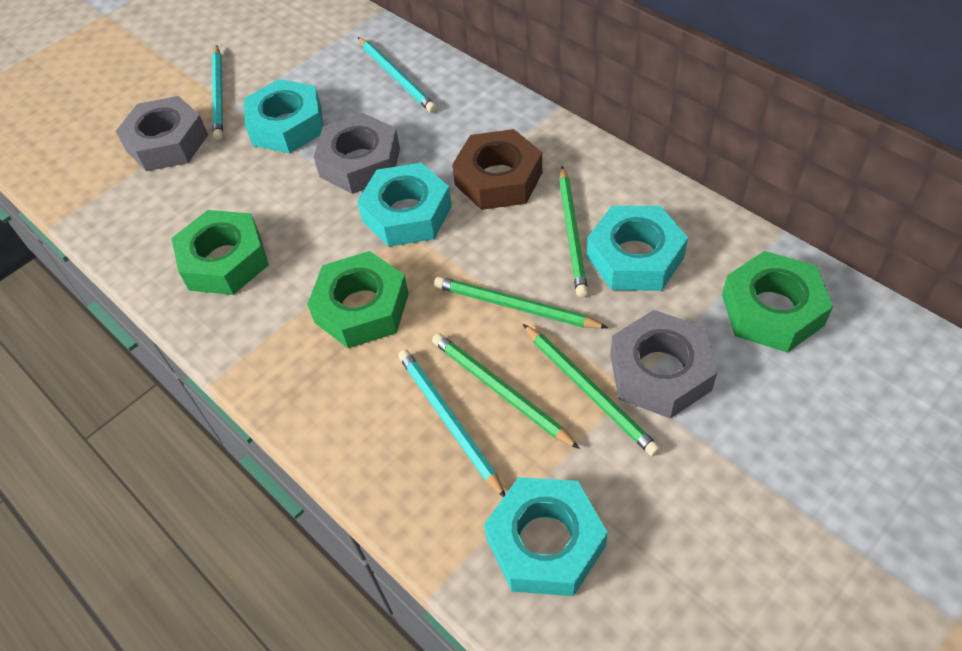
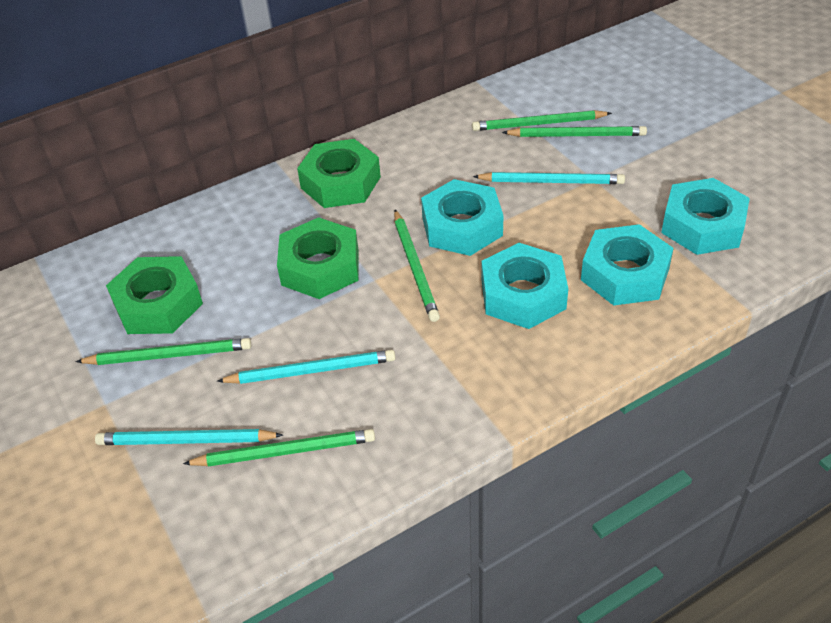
brown nut: 1 -> 0
green pencil: 4 -> 5
grey nut: 3 -> 0

